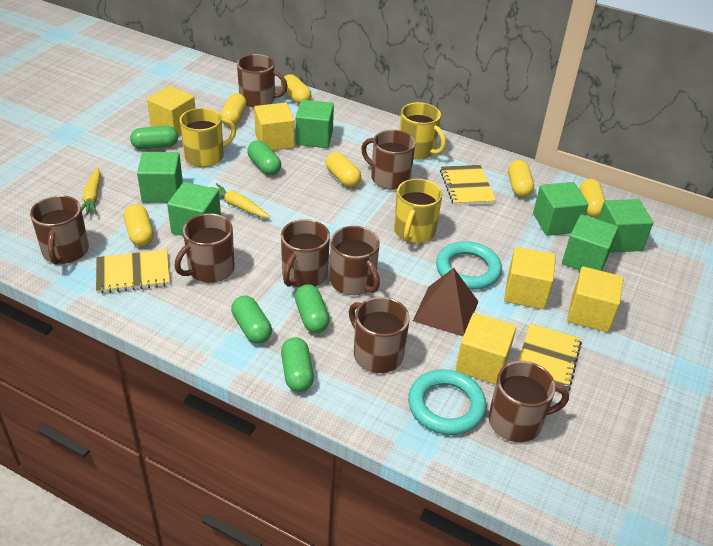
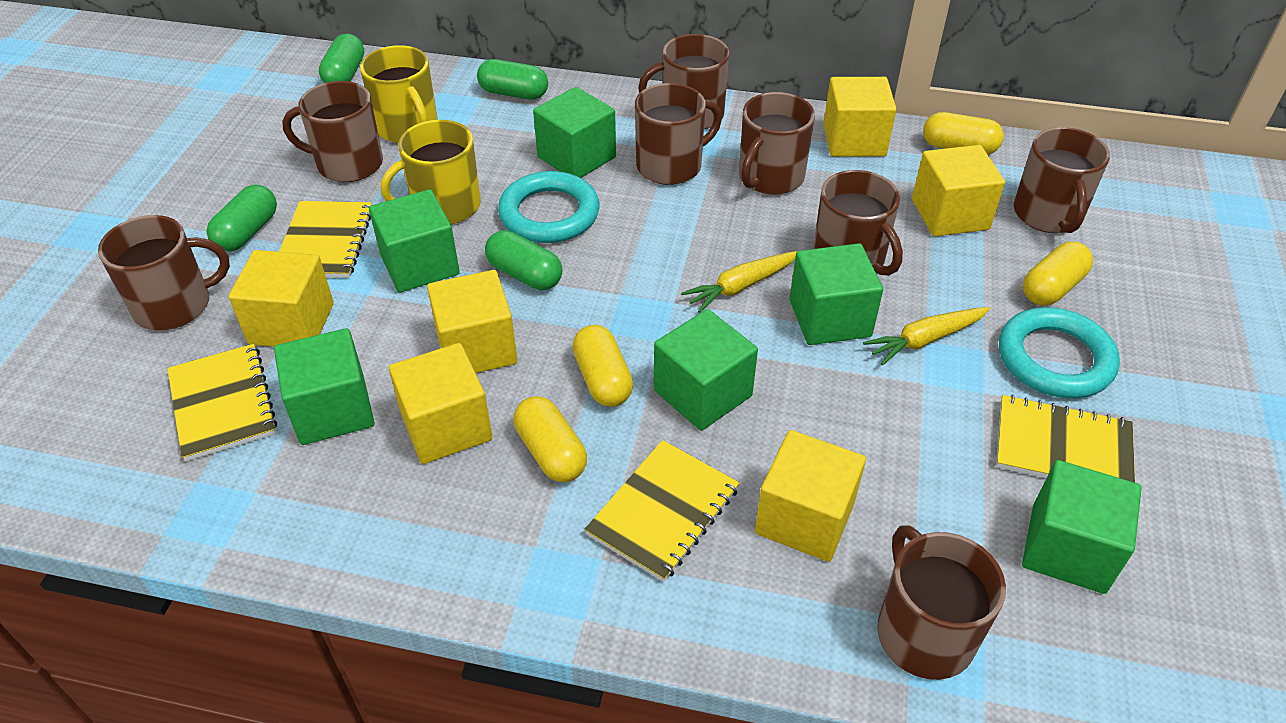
brown pyramid: 1 -> 0
green capsule: 5 -> 4
yellow capsule: 6 -> 4
yellow cube: 5 -> 6
yellow mug: 3 -> 2
yellow notebook: 3 -> 4

